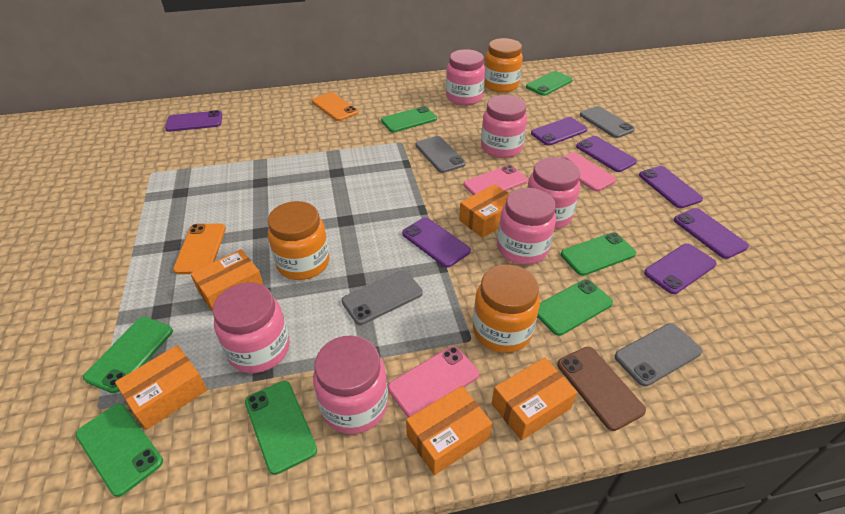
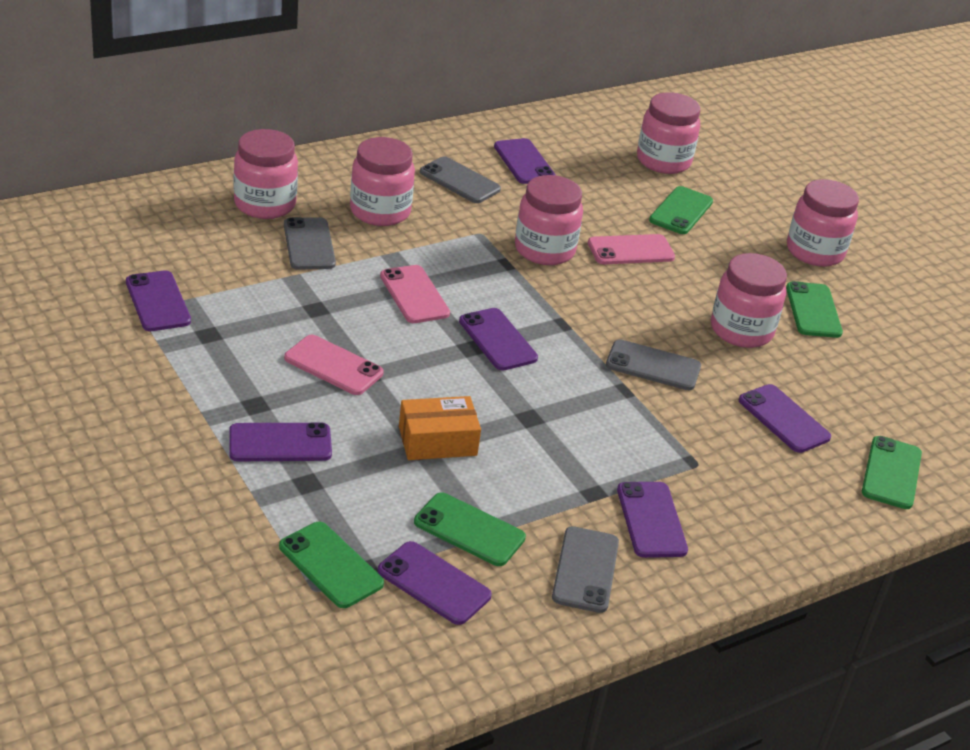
brown phone: 1 -> 0
green phone: 7 -> 5
orange box: 5 -> 1
orange jar: 3 -> 0
orange phone: 2 -> 0

